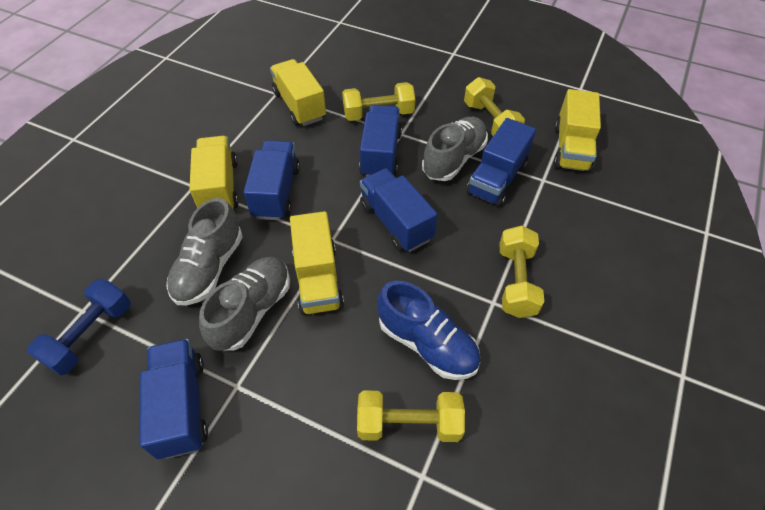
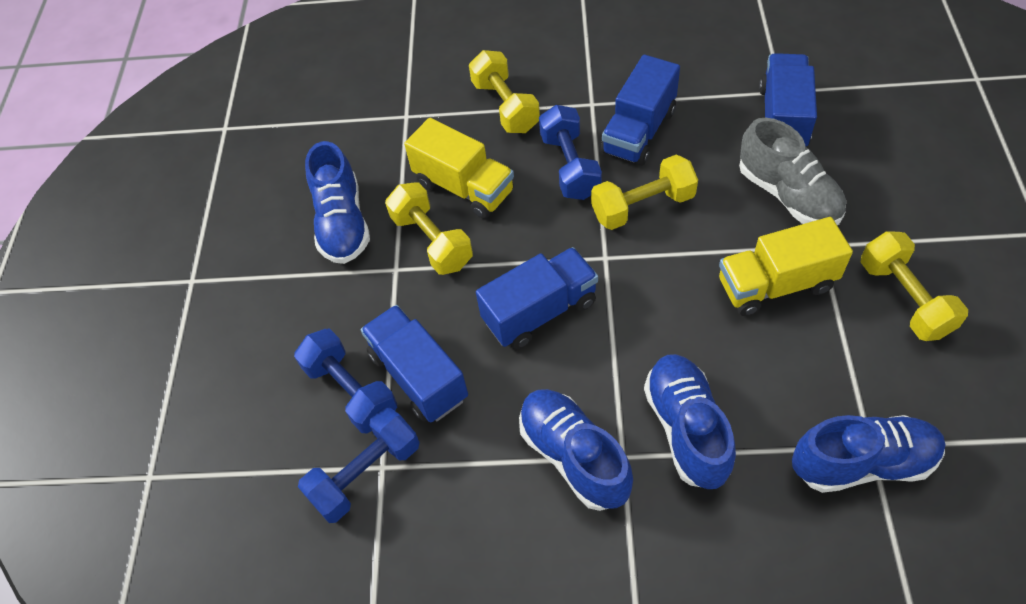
blue dumbbell: 1 -> 3
blue shoe: 1 -> 4
blue truck: 5 -> 4
grey shoe: 3 -> 1
yellow truck: 4 -> 2

